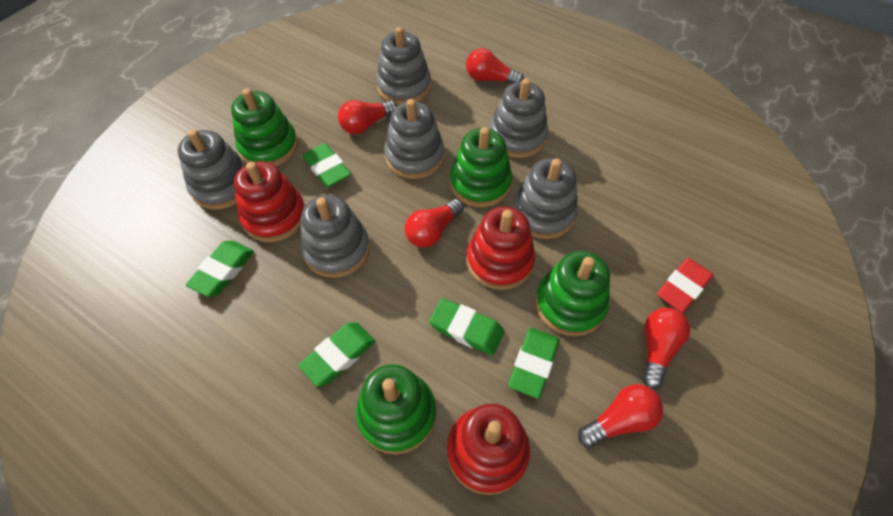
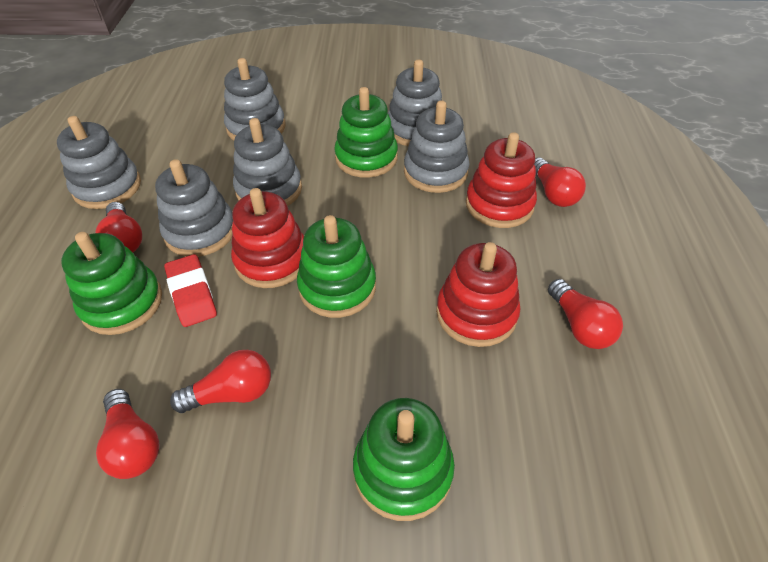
green eraser: 5 -> 0

